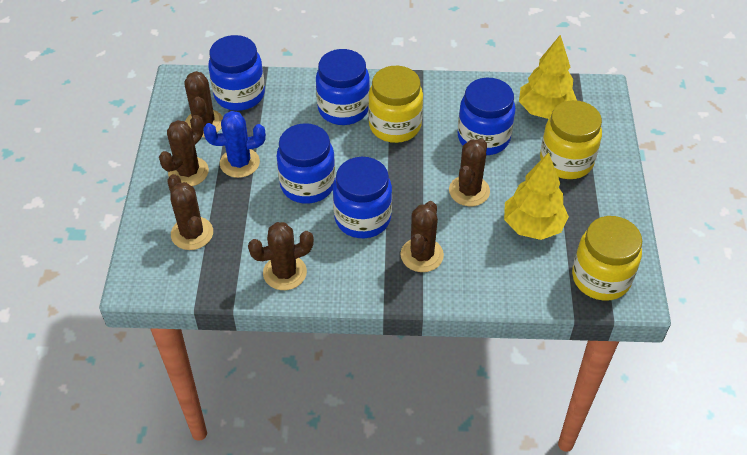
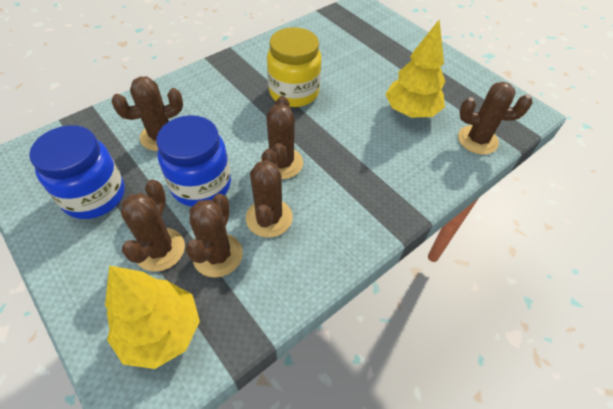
blue cactus: 1 -> 0
blue jar: 5 -> 2
yellow jar: 3 -> 1

